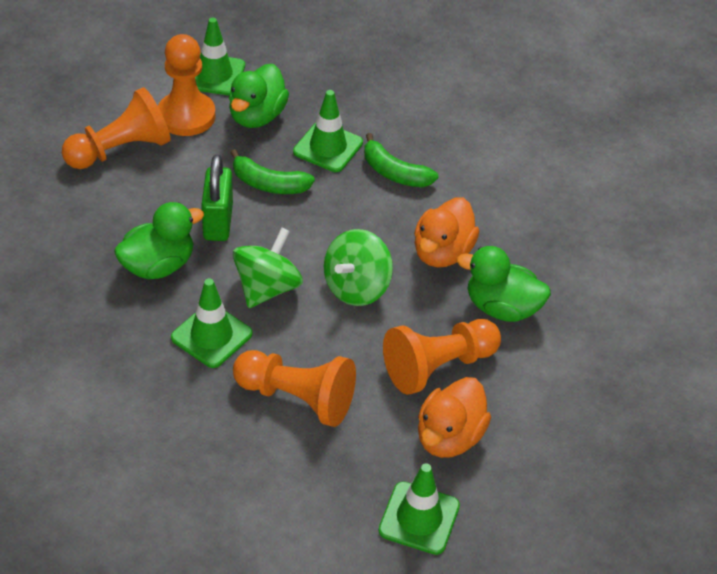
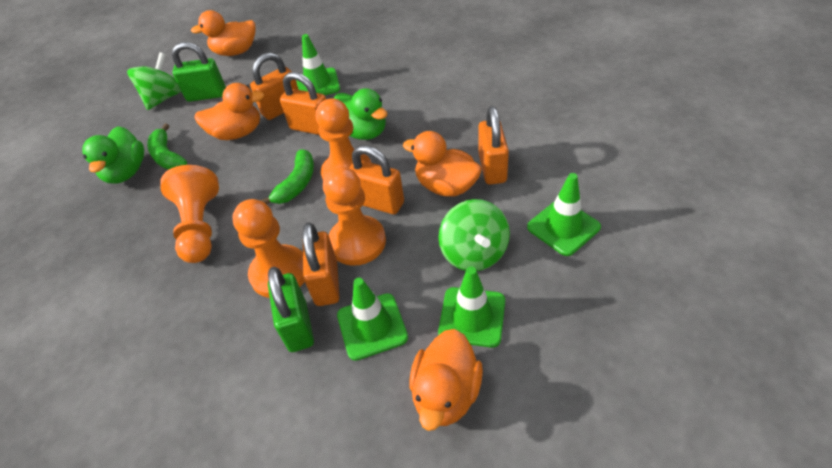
green duck: 3 -> 2
green padlock: 1 -> 2
orange duck: 2 -> 4
orange padlock: 0 -> 5

